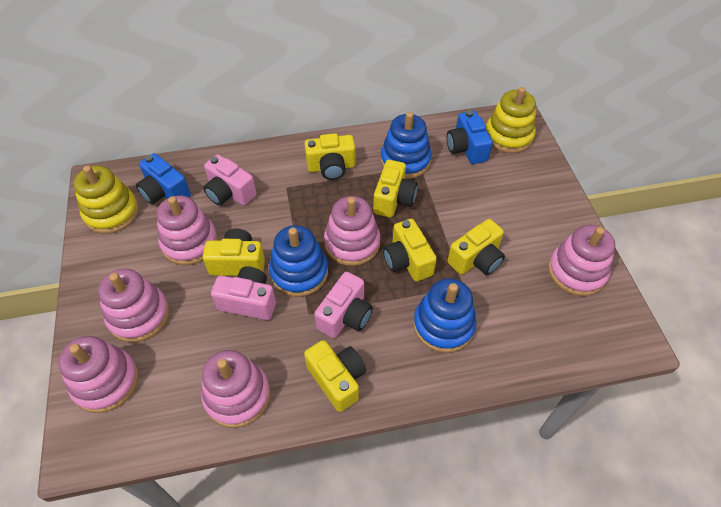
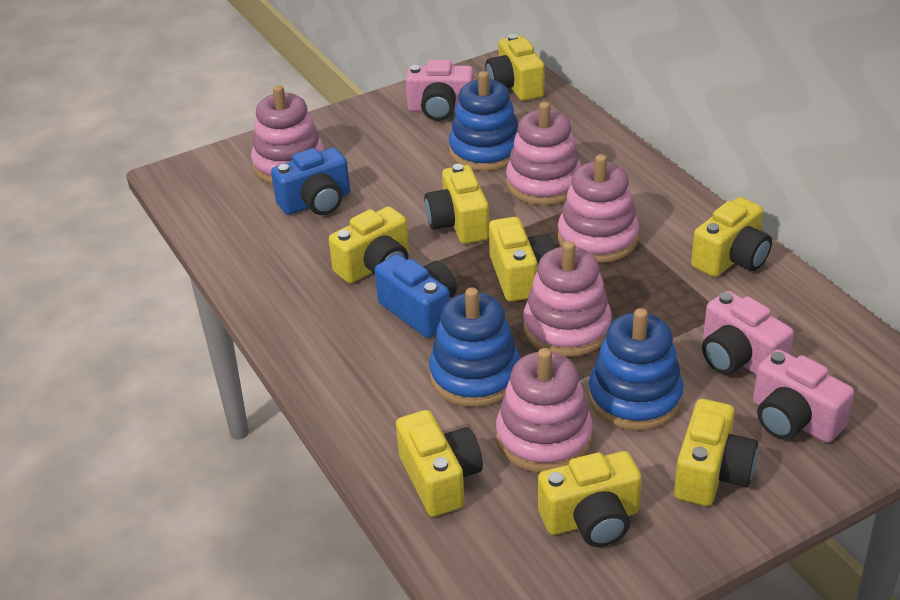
pink stacking toy: 6 -> 5
yellow camera: 6 -> 8
yellow stacking toy: 2 -> 0

